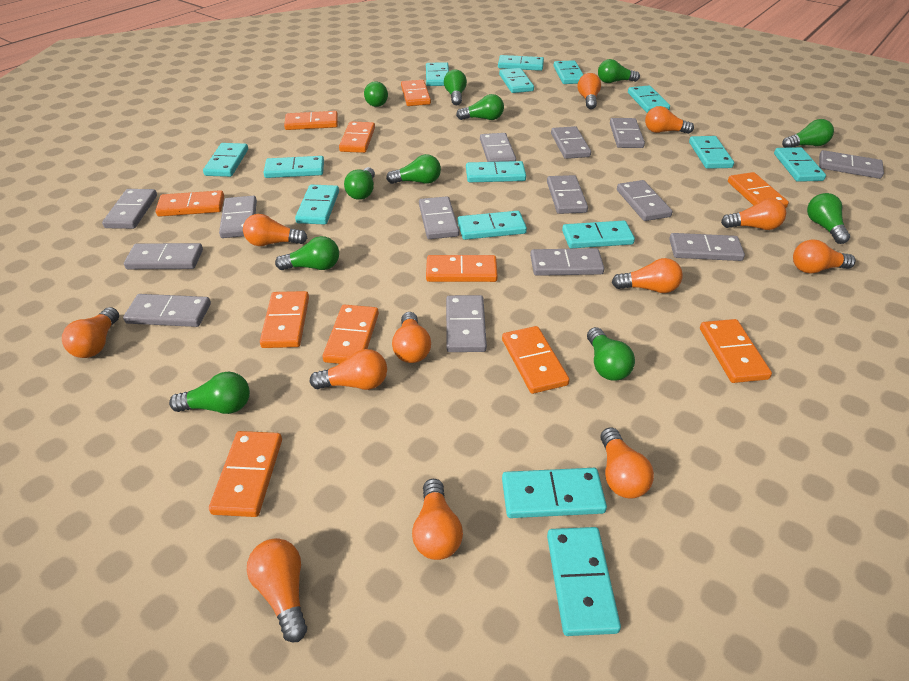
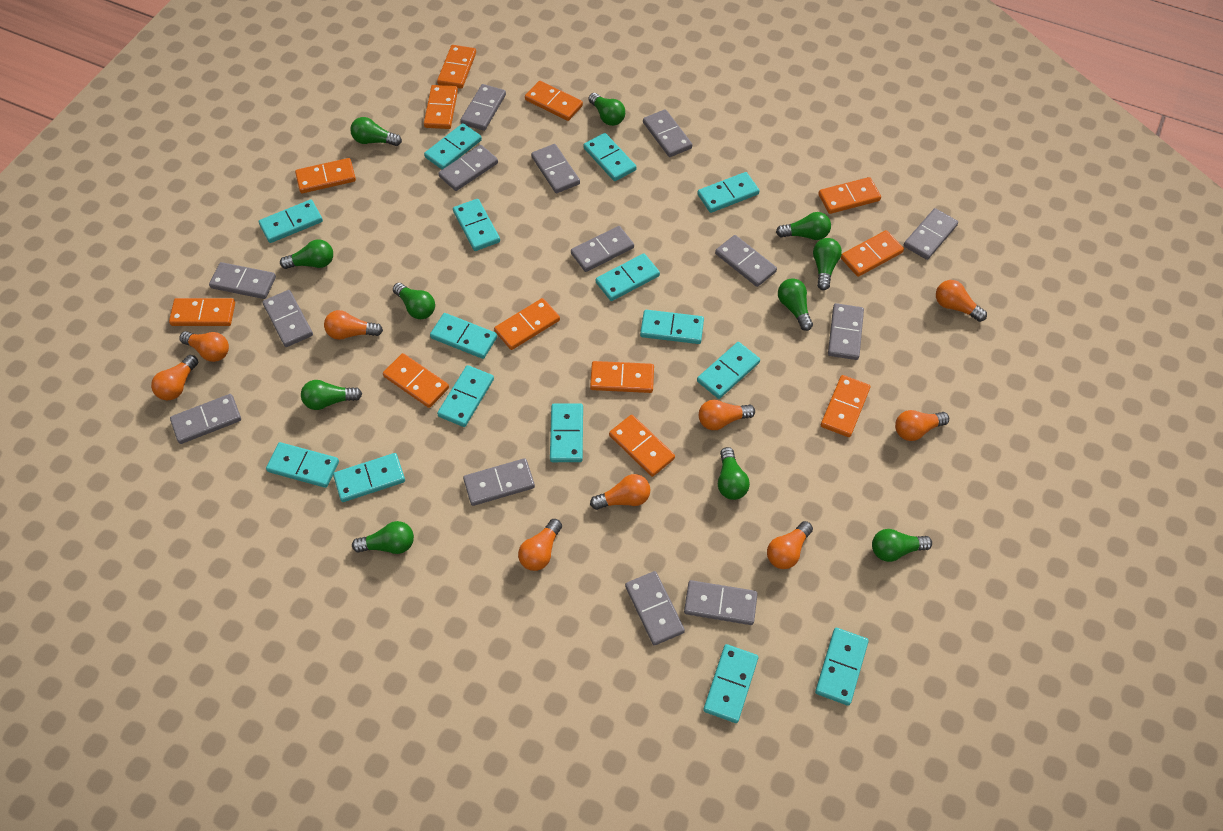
orange domino: 11 -> 12
orange light bulb: 12 -> 9

